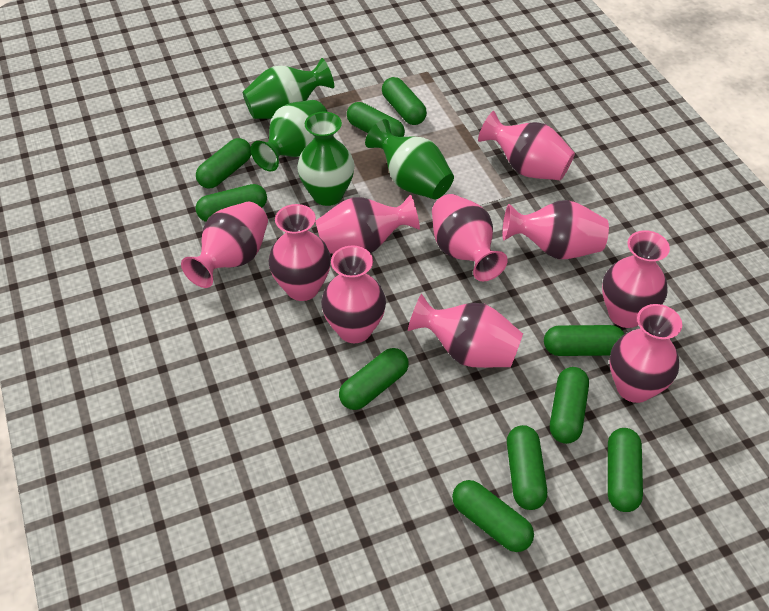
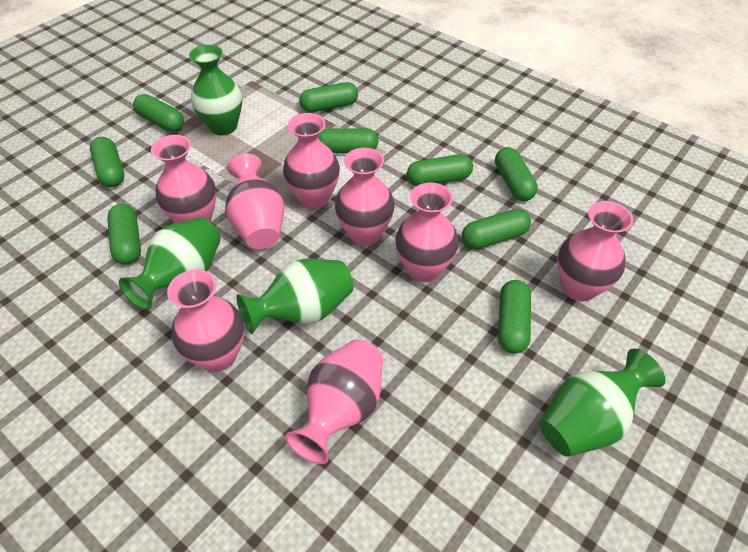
green capsule: 10 -> 9
pink vase: 10 -> 8

